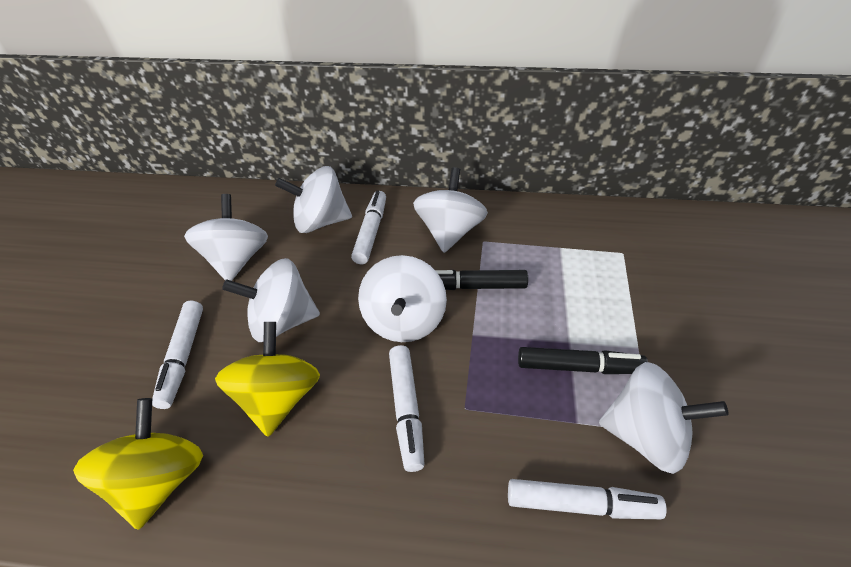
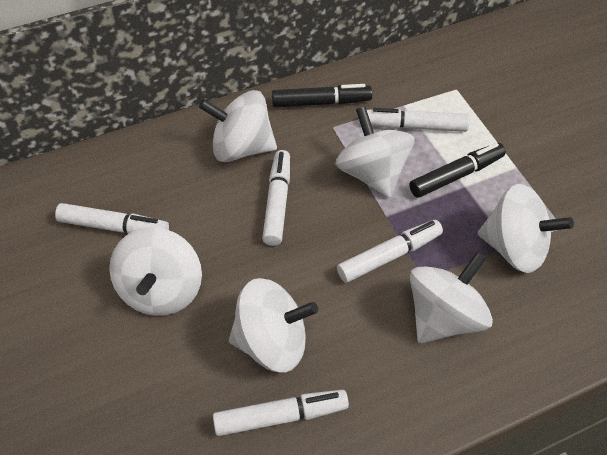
white marker: 4 -> 5
yellow spinning top: 2 -> 0

